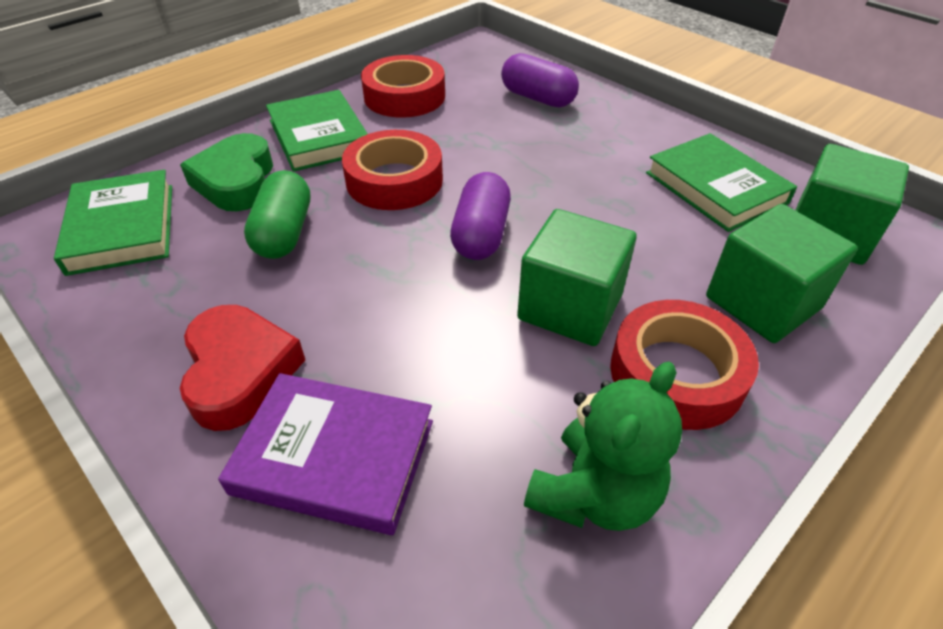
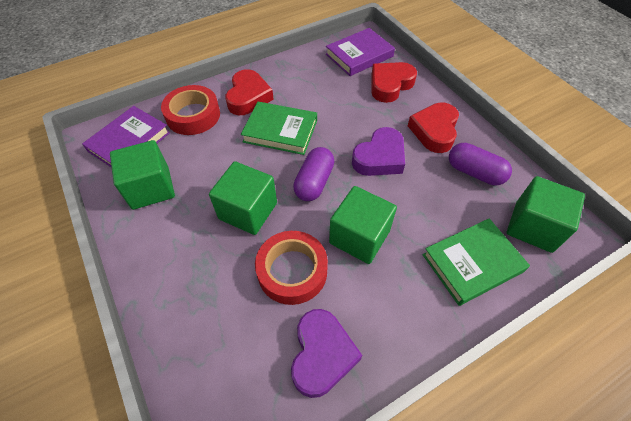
green book: 3 -> 2
green capsule: 1 -> 0
green cube: 3 -> 4
green heart: 1 -> 0
green teddy bear: 1 -> 0
purple book: 1 -> 2
purple heart: 0 -> 2
red heart: 1 -> 3
red tape: 3 -> 2

